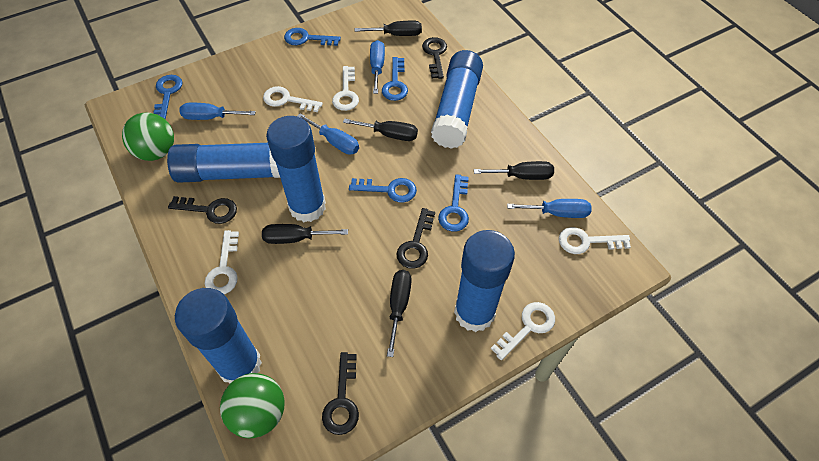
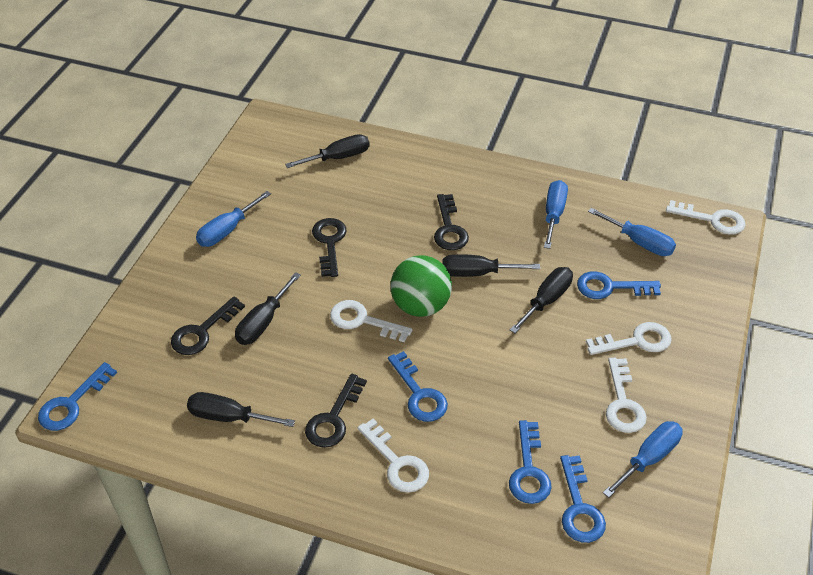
blue glue stick: 5 -> 0
green ball: 2 -> 1

